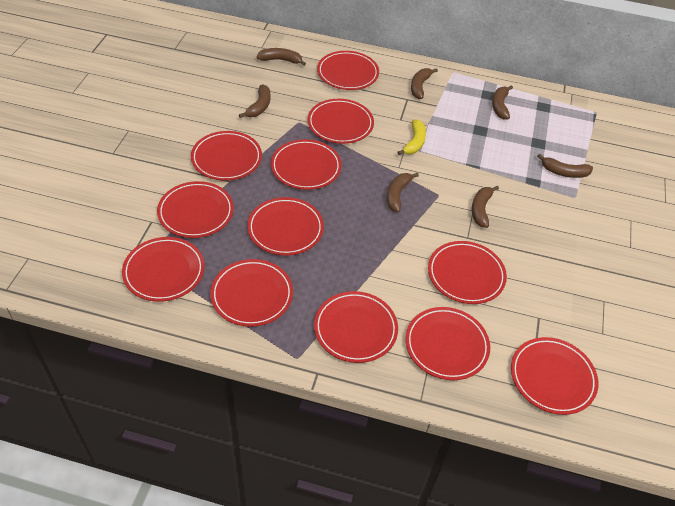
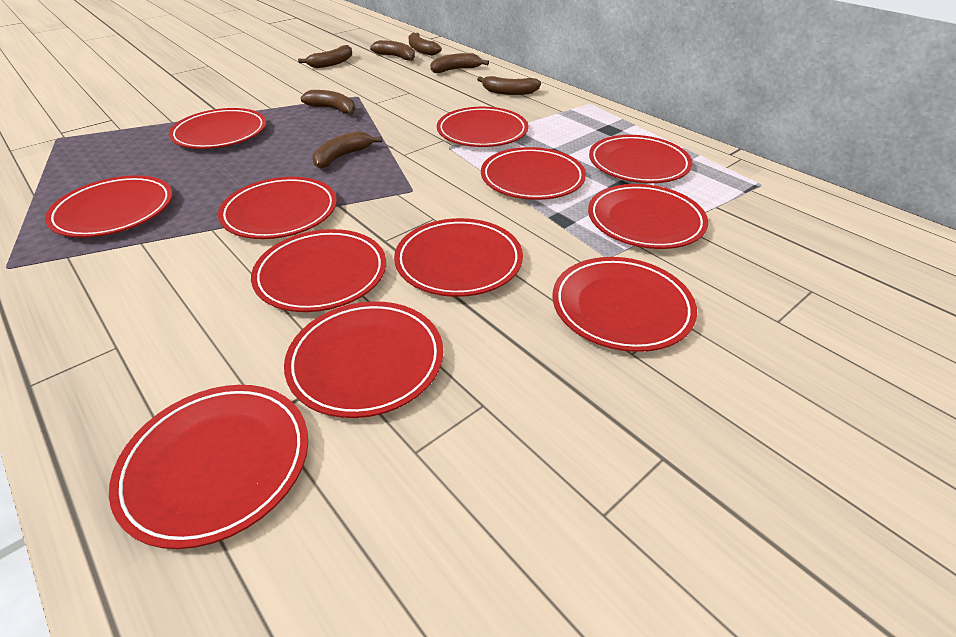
yellow banana: 1 -> 0

